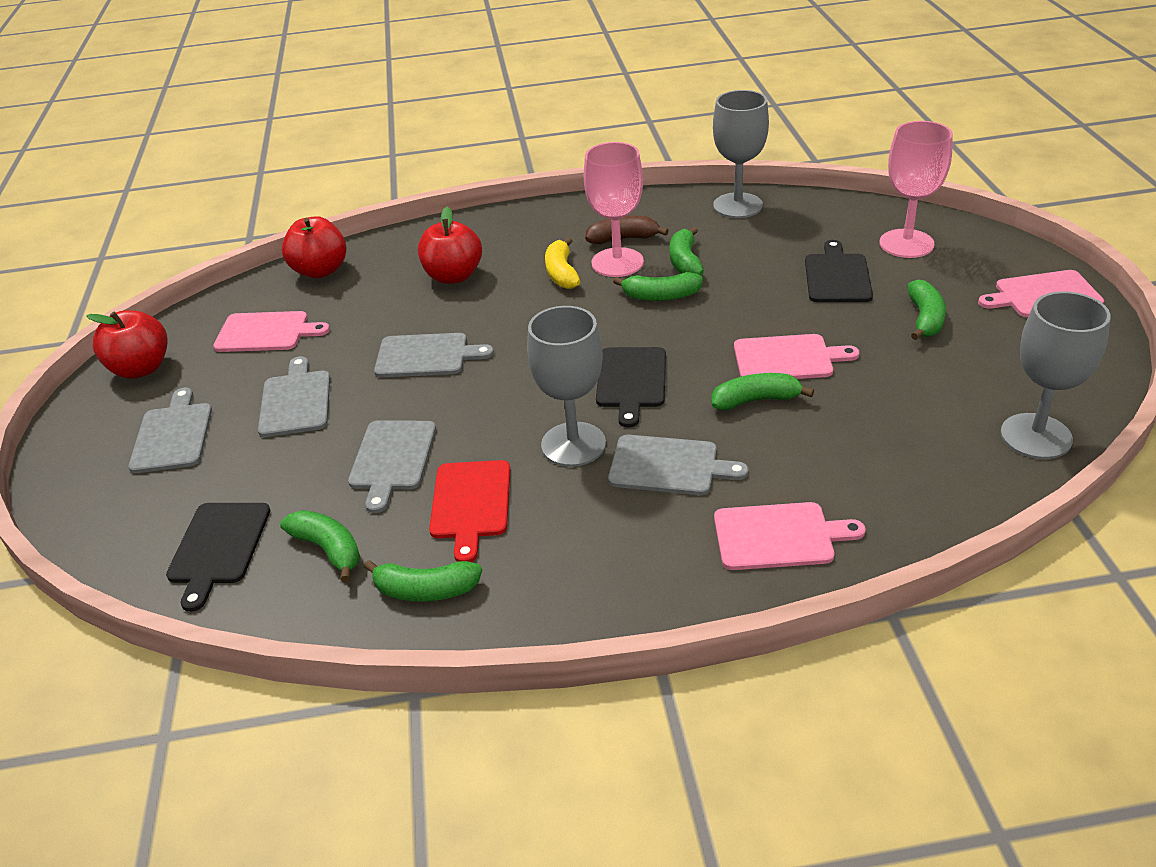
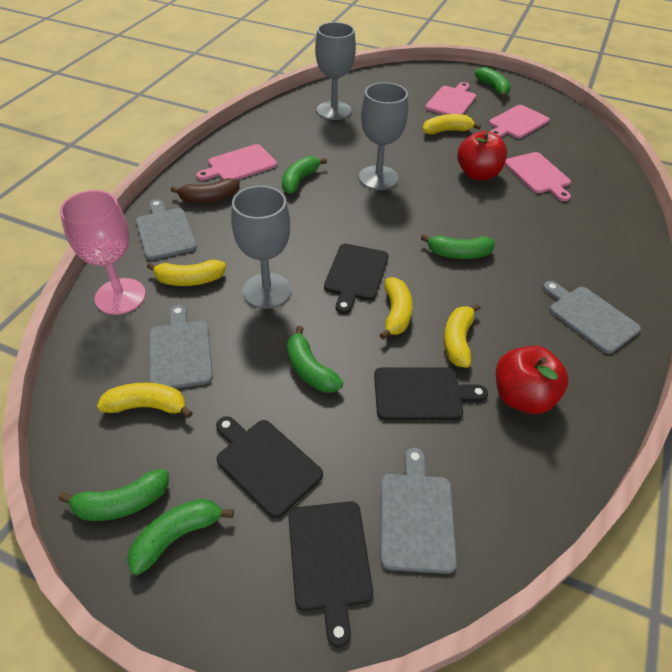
black cutting board: 3 -> 4
grey cutting board: 5 -> 4
pink goblet: 2 -> 1
red apple: 3 -> 2
red cutting board: 1 -> 0
yellow banana: 1 -> 5

